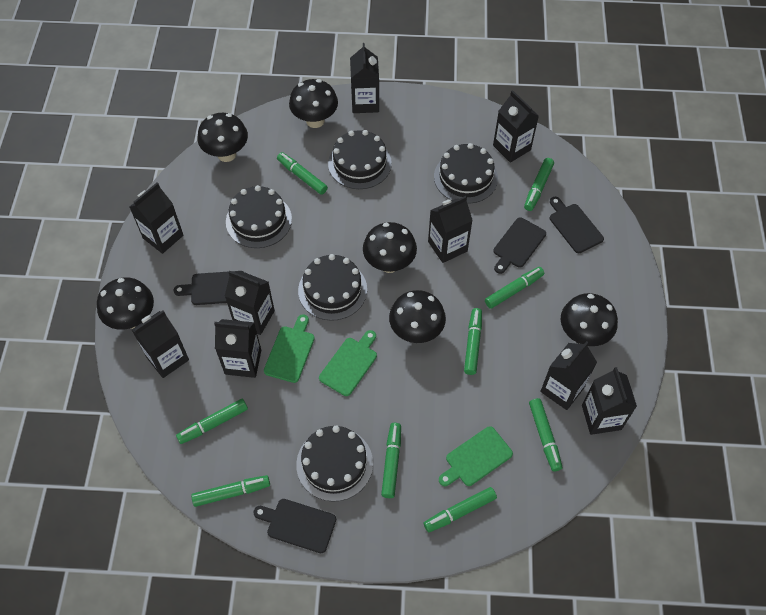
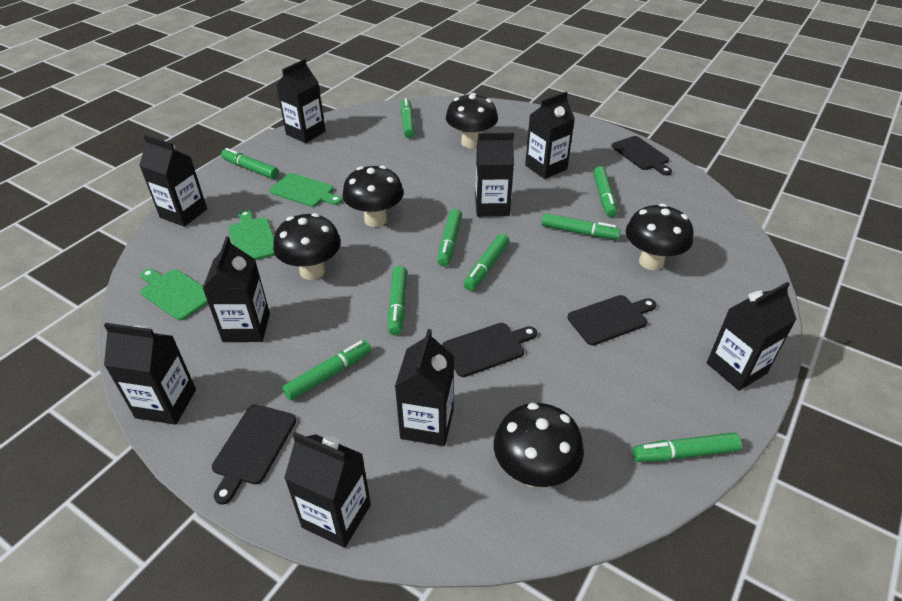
black cake: 5 -> 0
black mushroom: 6 -> 5

